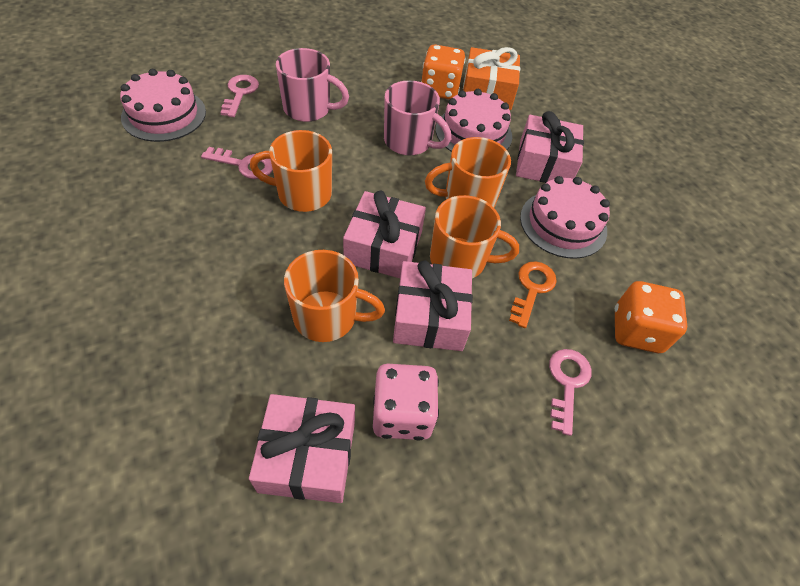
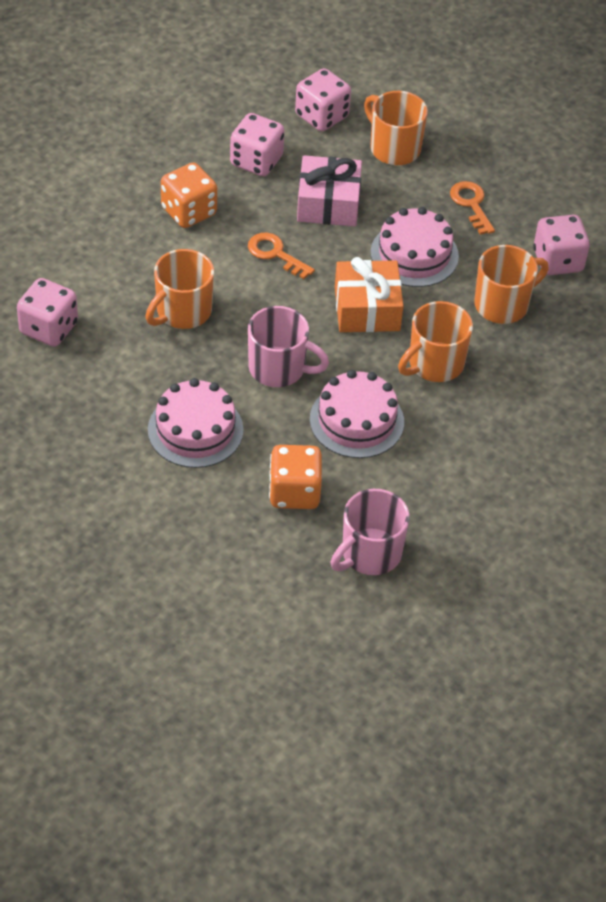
orange key: 1 -> 2
pink dice: 1 -> 4
pink gift: 4 -> 1
pink key: 3 -> 0

